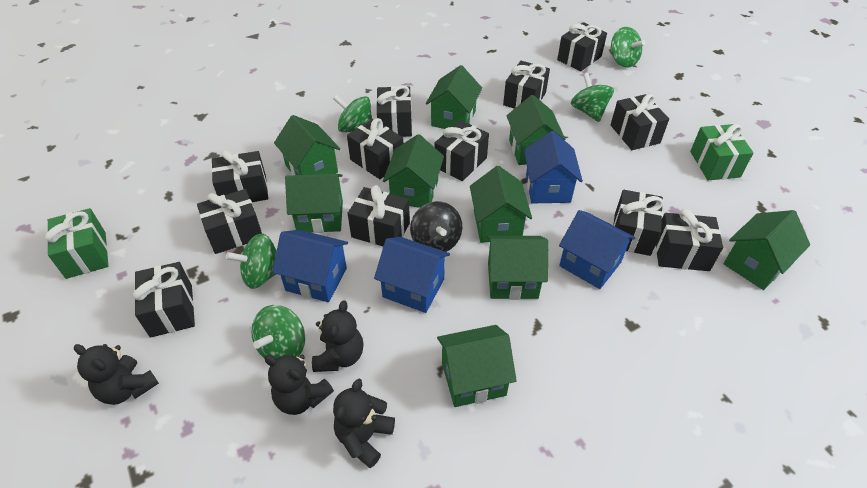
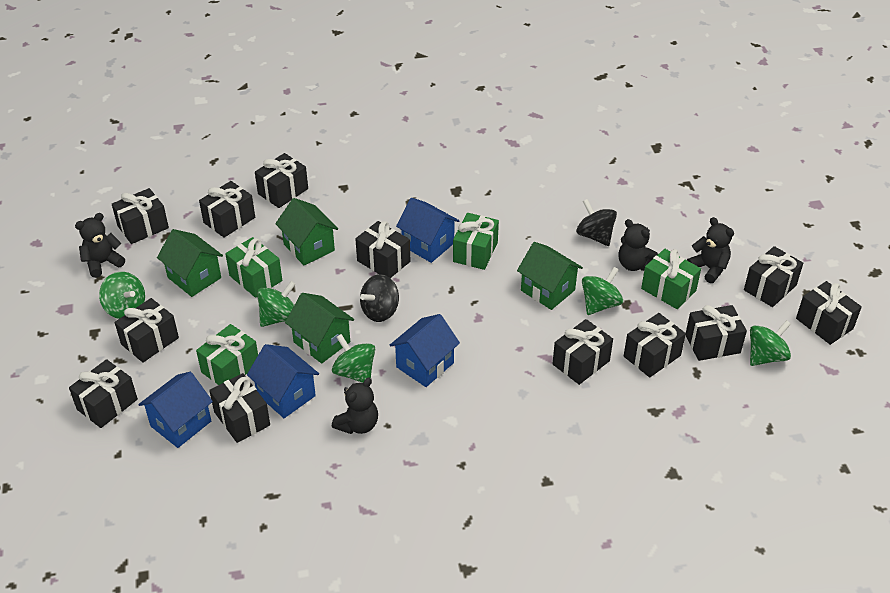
black spinning top: 1 -> 2
green gift: 2 -> 4
green house: 9 -> 4

